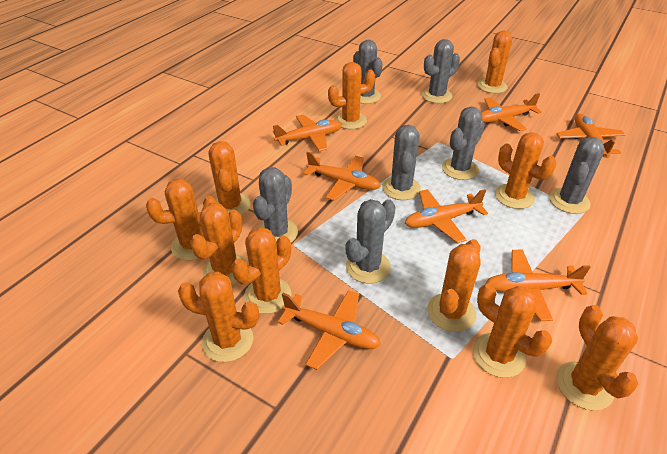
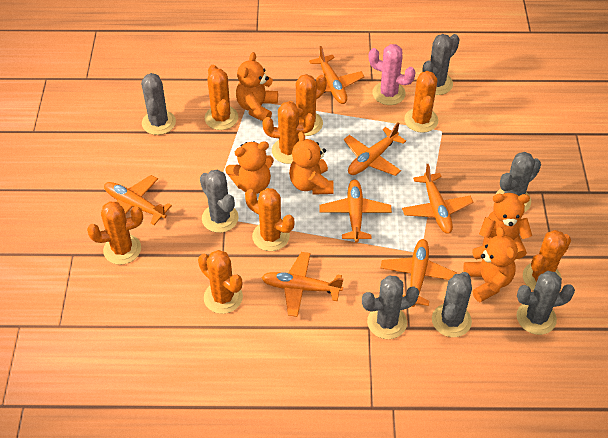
orange cactus: 11 -> 8
orange teddy bear: 0 -> 5
pink cactus: 0 -> 1

